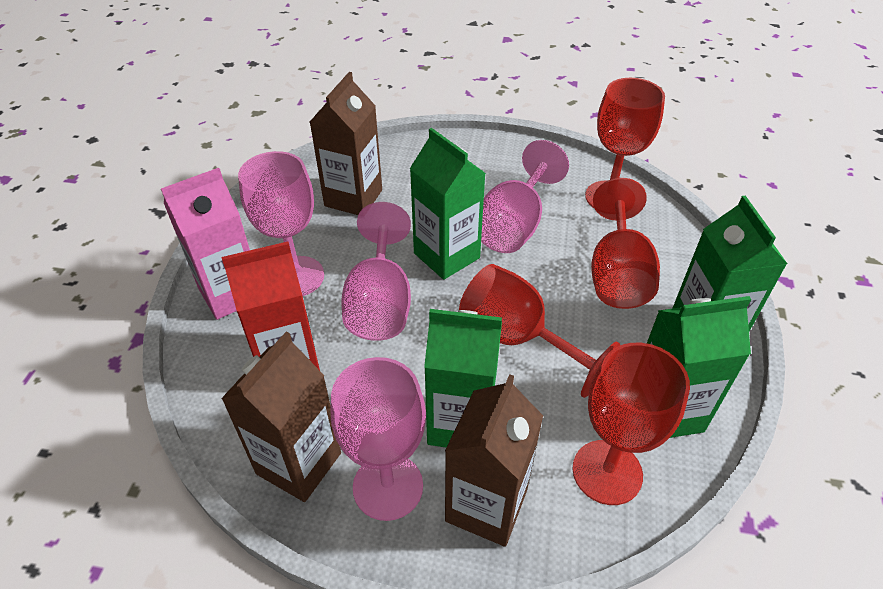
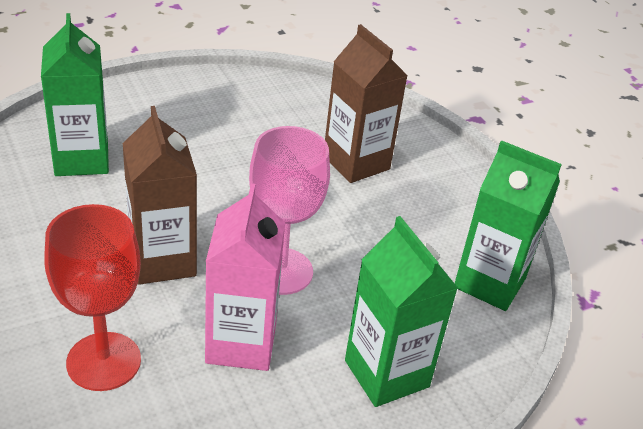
brown carton: 3 -> 2
green carton: 4 -> 3
pink goblet: 4 -> 1
red carton: 1 -> 0
red goblet: 4 -> 1

